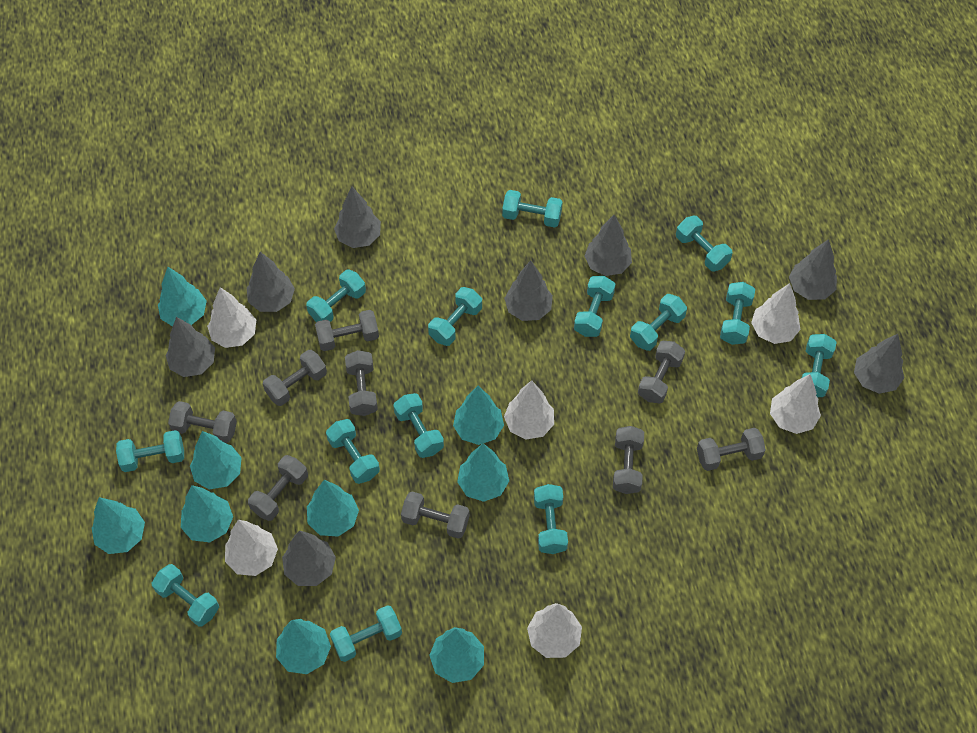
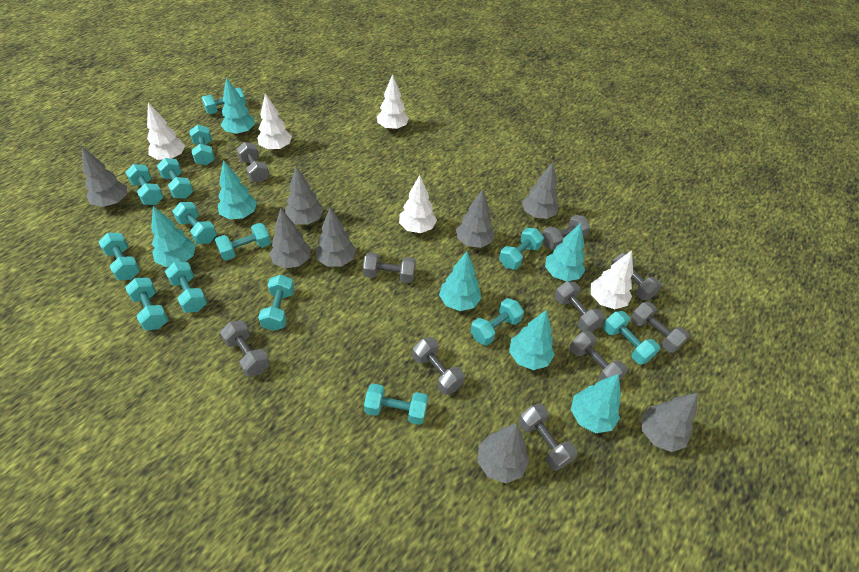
grey dumbbell: 9 -> 10
turquoise tree: 9 -> 7
white tree: 6 -> 5

